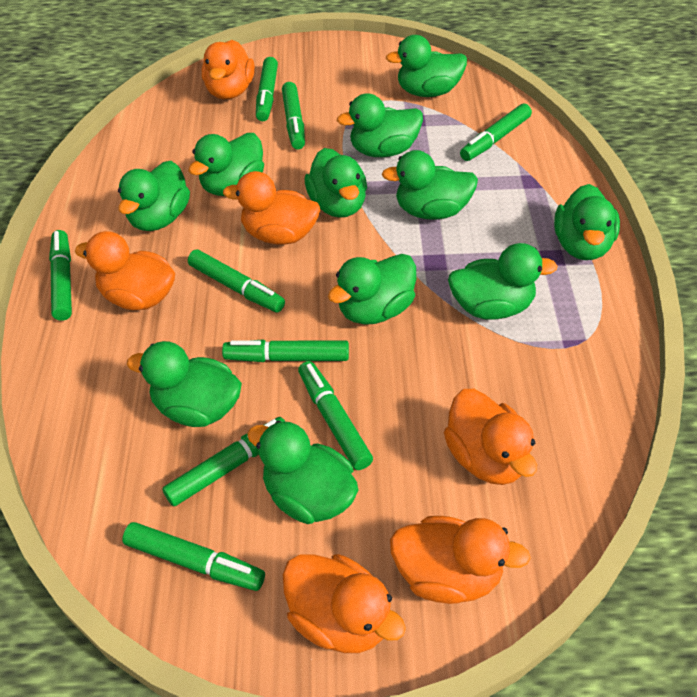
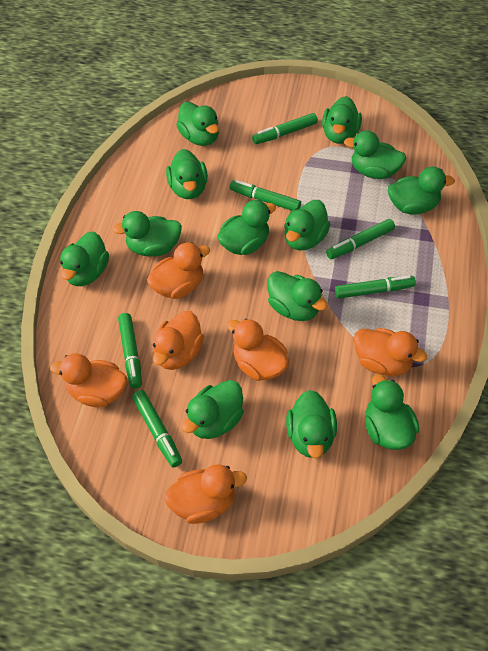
green duck: 11 -> 13
green marker: 9 -> 6

